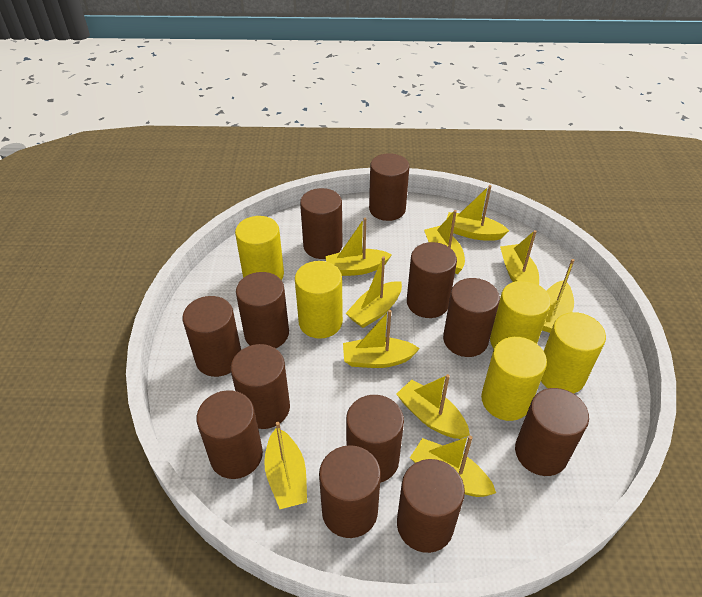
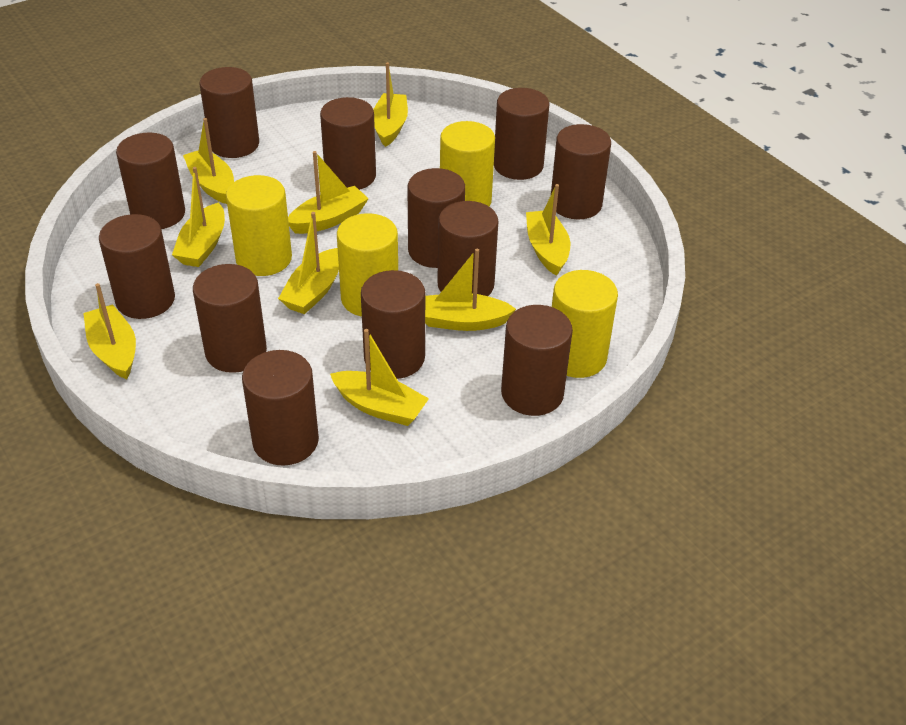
yellow boat: 10 -> 9
yellow cylinder: 5 -> 4

